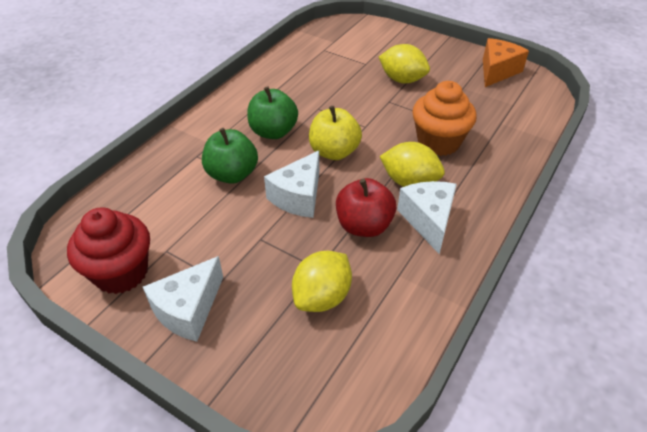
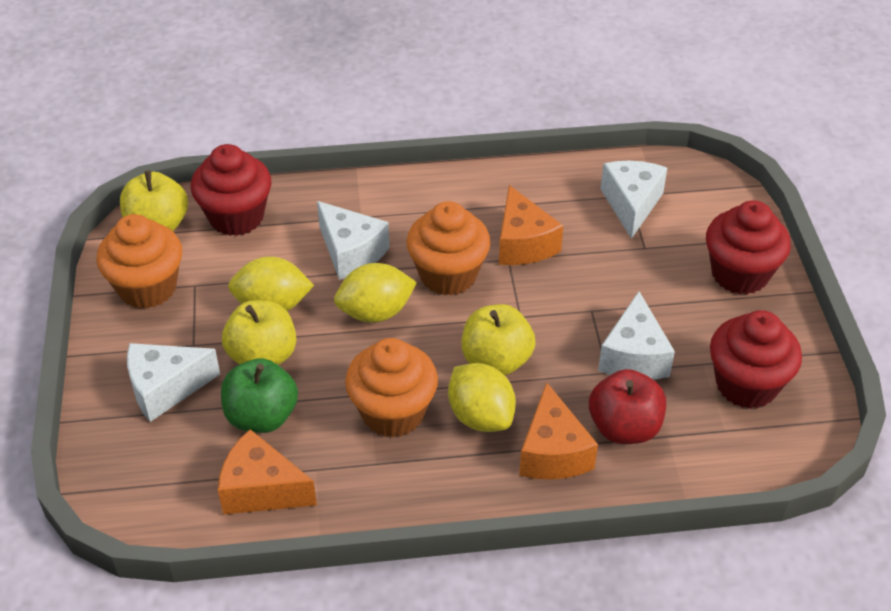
green apple: 2 -> 1
orange cheese: 1 -> 3
orange cupcake: 1 -> 3
red cupcake: 1 -> 3
white cheese: 3 -> 4
yellow apple: 1 -> 3

